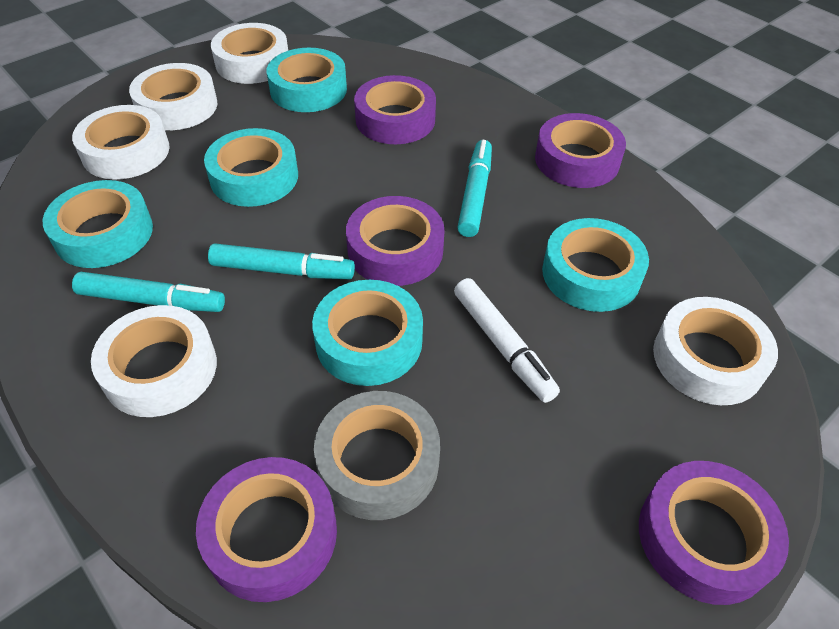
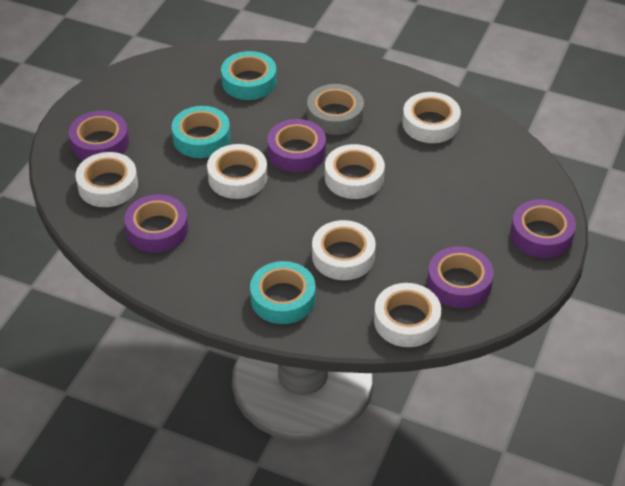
turquoise marker: 3 -> 0
turquoise tape: 5 -> 3
white marker: 1 -> 0
white tape: 5 -> 6

